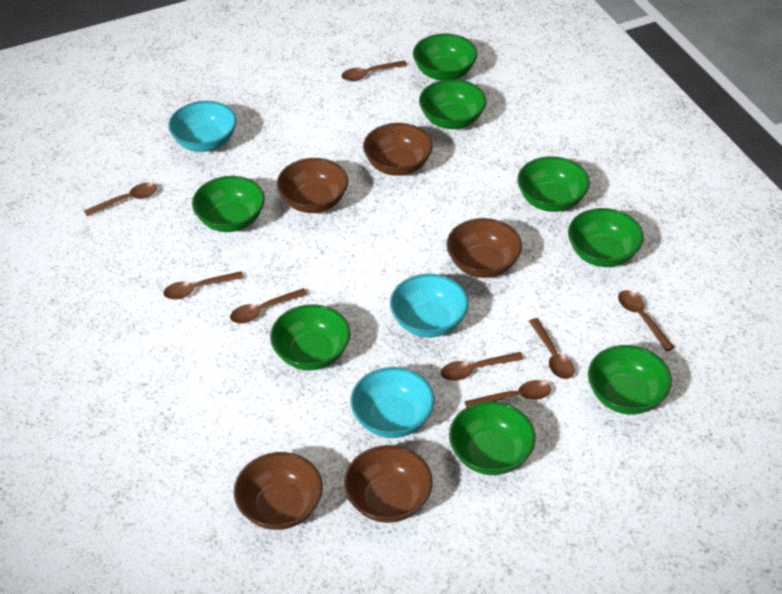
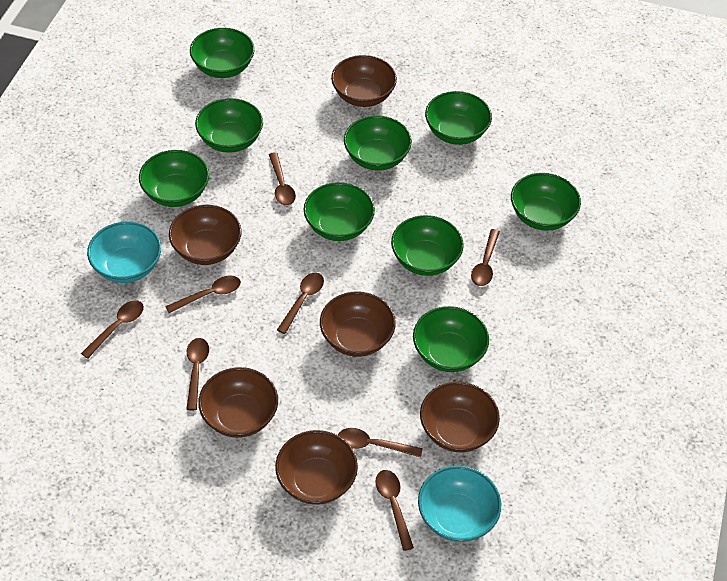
brown bowl: 5 -> 6
green bowl: 8 -> 9
turquoise bowl: 3 -> 2

